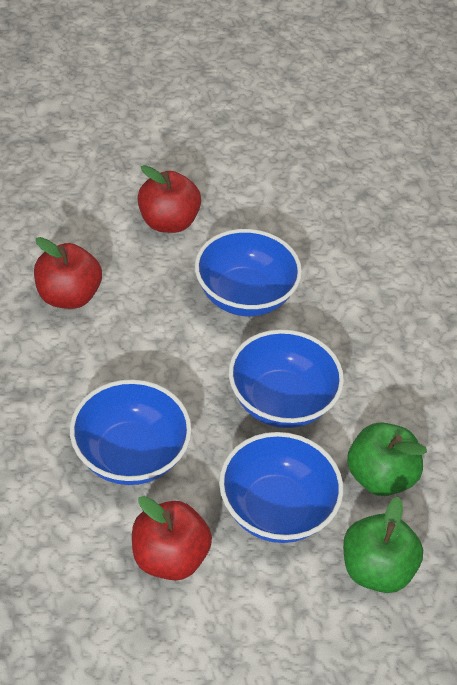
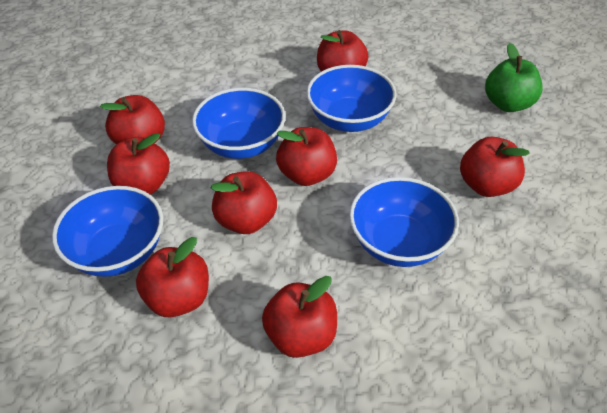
green apple: 2 -> 1
red apple: 3 -> 8

